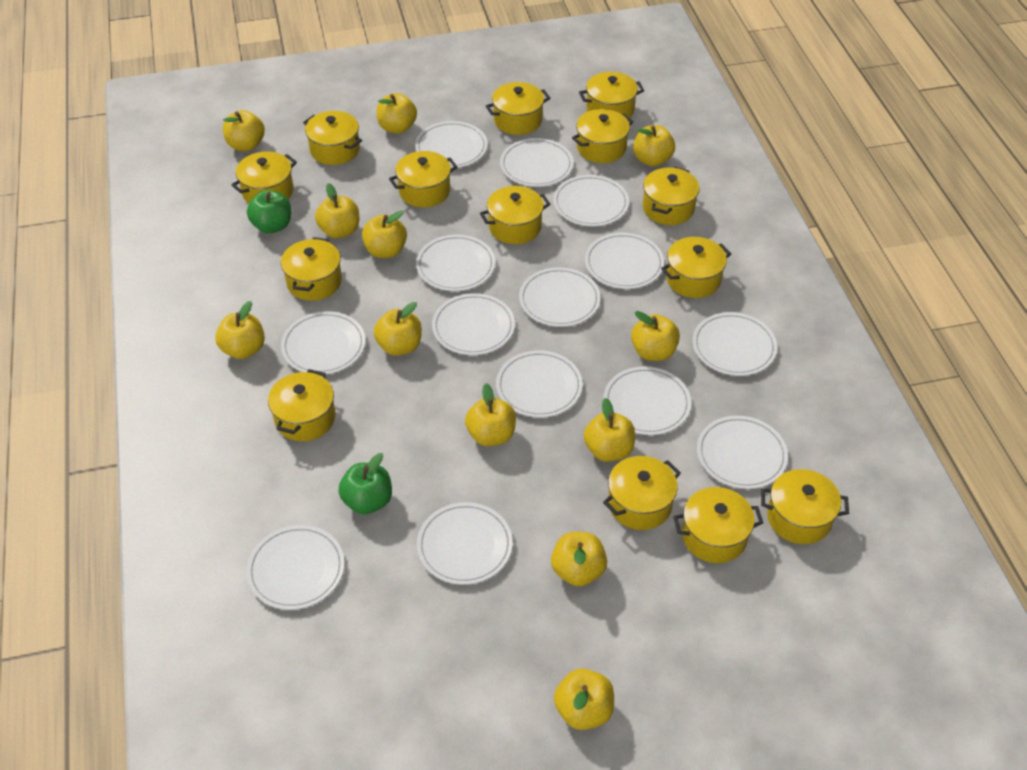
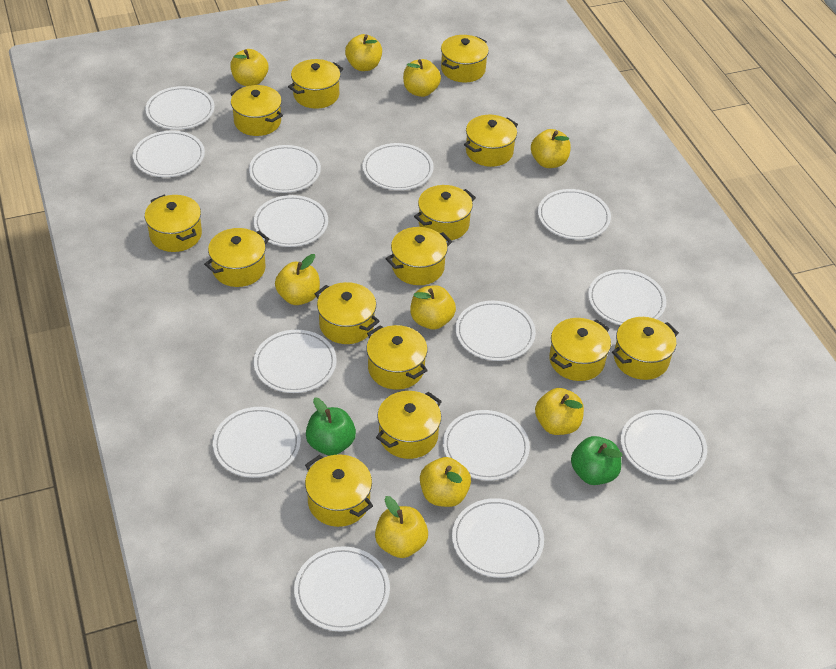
yellow apple: 12 -> 9

